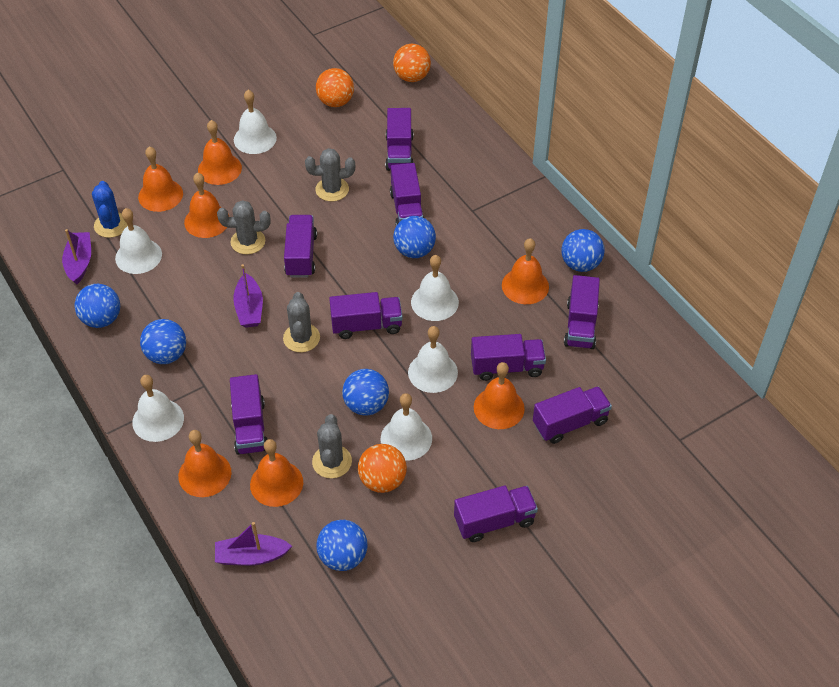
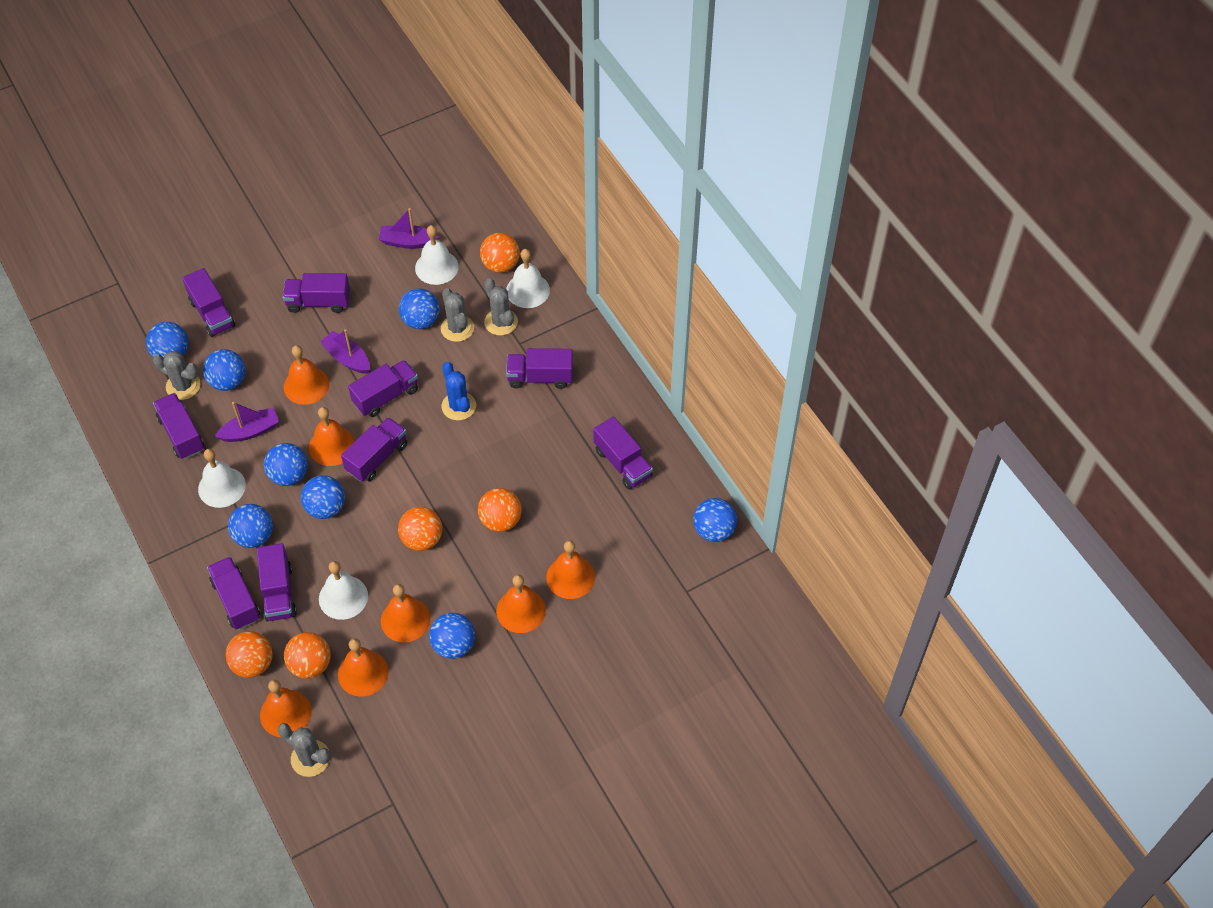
blue ball: 6 -> 8
orange ball: 3 -> 5
white bell: 6 -> 4

